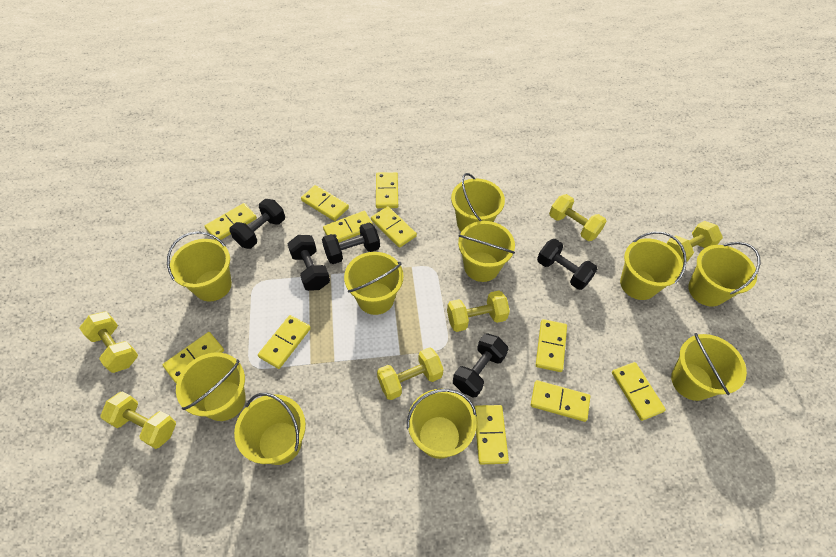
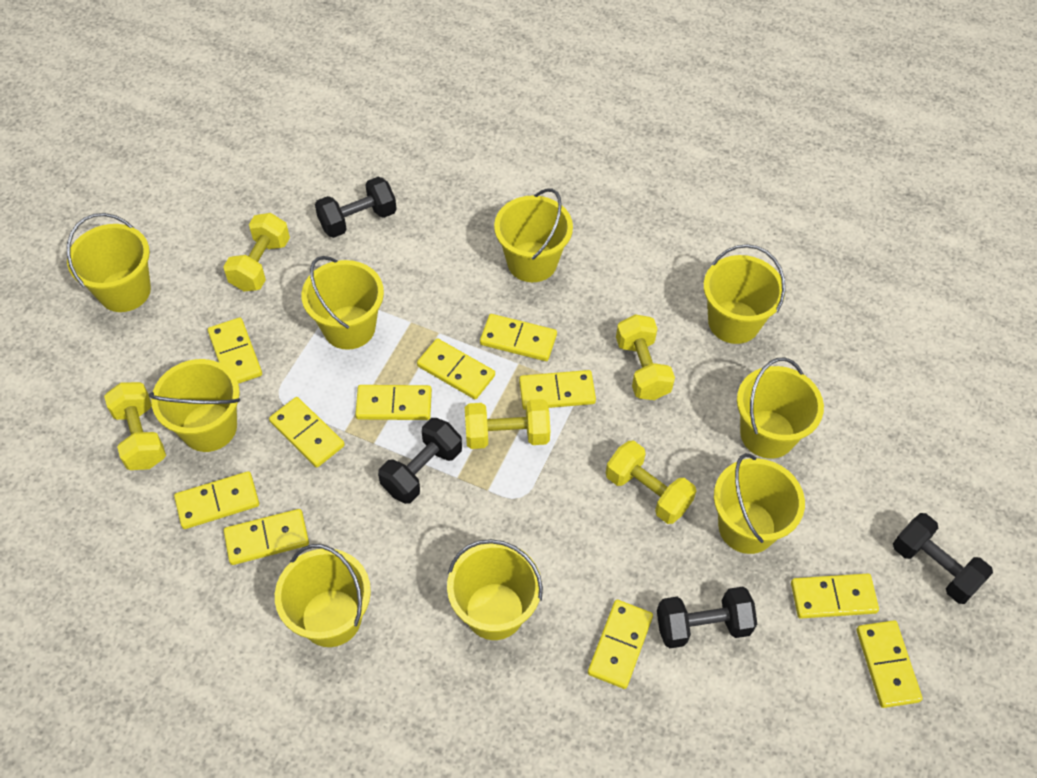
black dumbbell: 5 -> 4
yellow bucket: 10 -> 9
yellow dumbbell: 6 -> 5

